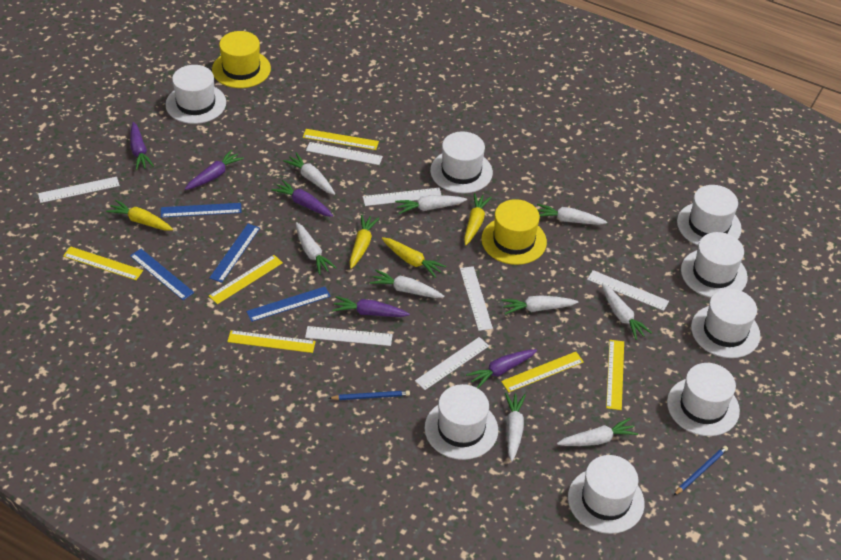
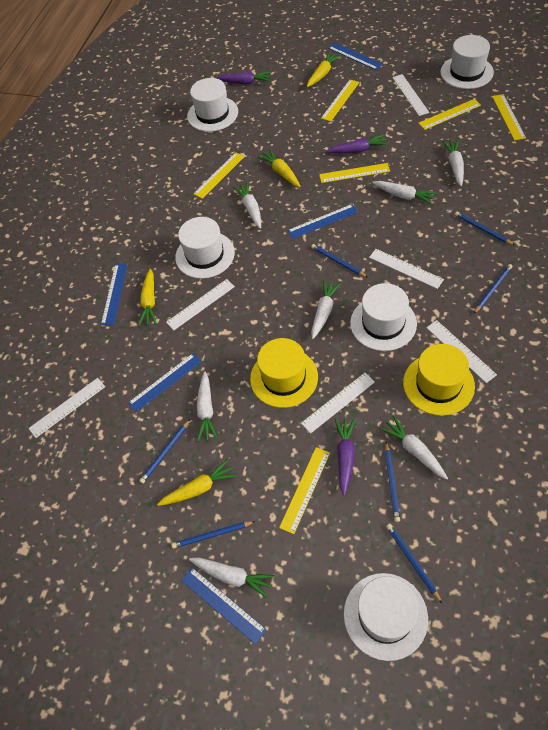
blue pencil: 2 -> 7
blue ruler: 4 -> 5
purple carrot: 5 -> 3
white carrot: 9 -> 7
white hat: 8 -> 5
white ruler: 7 -> 6

